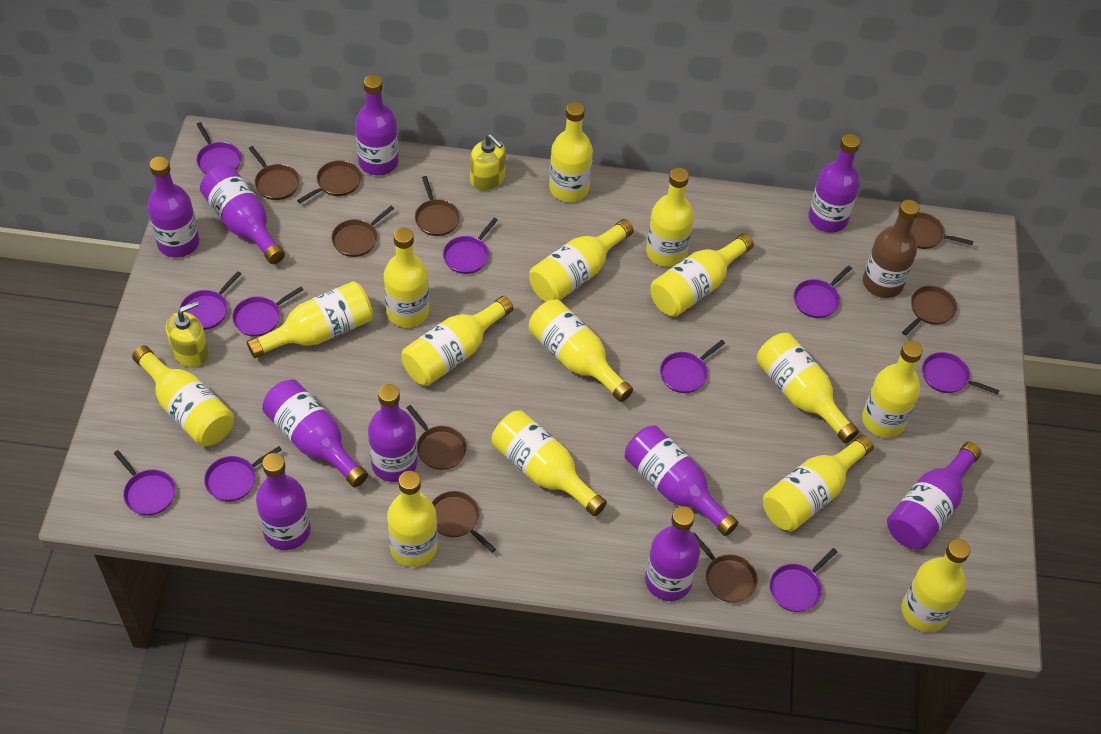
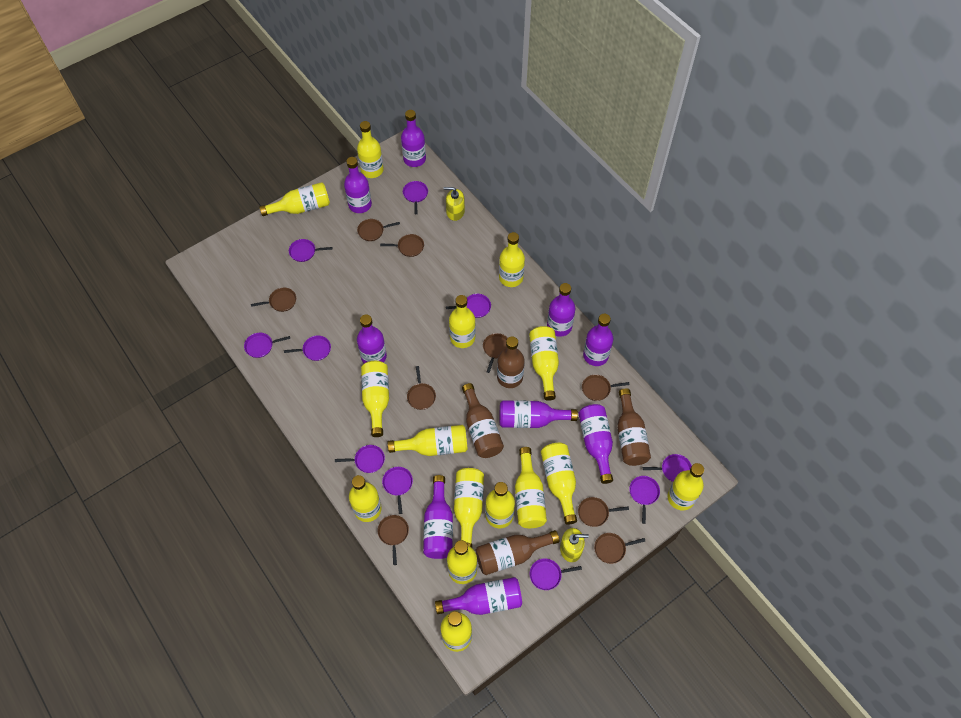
brown bottle: 1 -> 4
purple bottle: 10 -> 9

